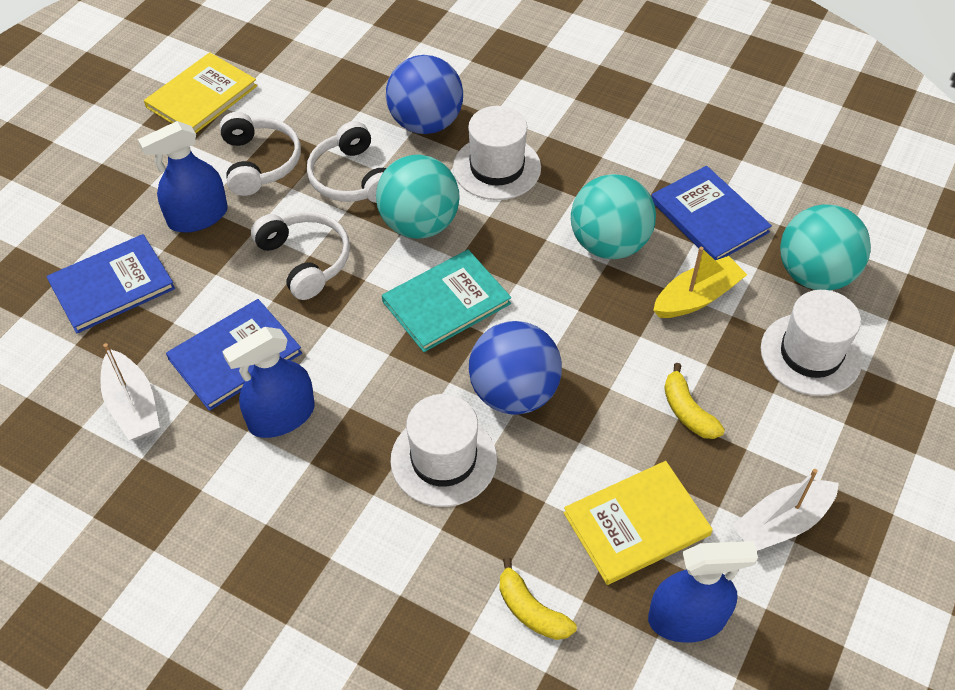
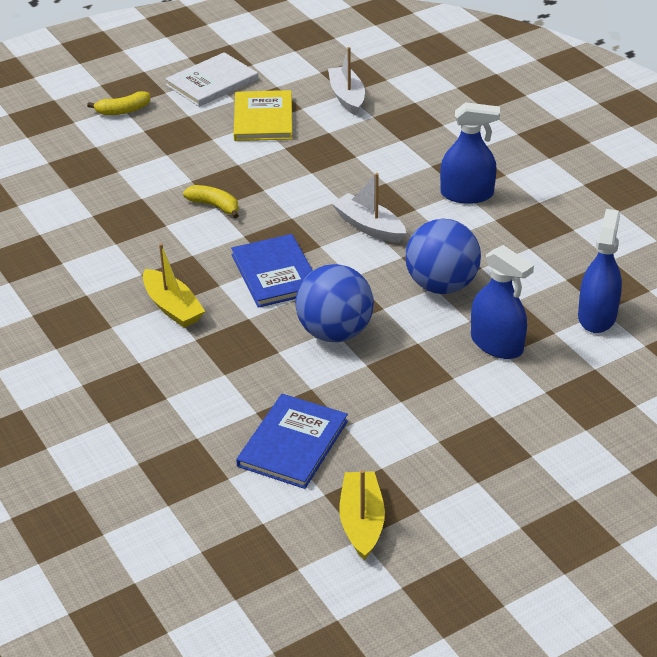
blue book: 3 -> 2
turquoise ball: 3 -> 0
turquoise book: 1 -> 0
white book: 0 -> 1
white hat: 3 -> 0
white headphones: 3 -> 0
yellow boat: 1 -> 2
yellow book: 2 -> 1

